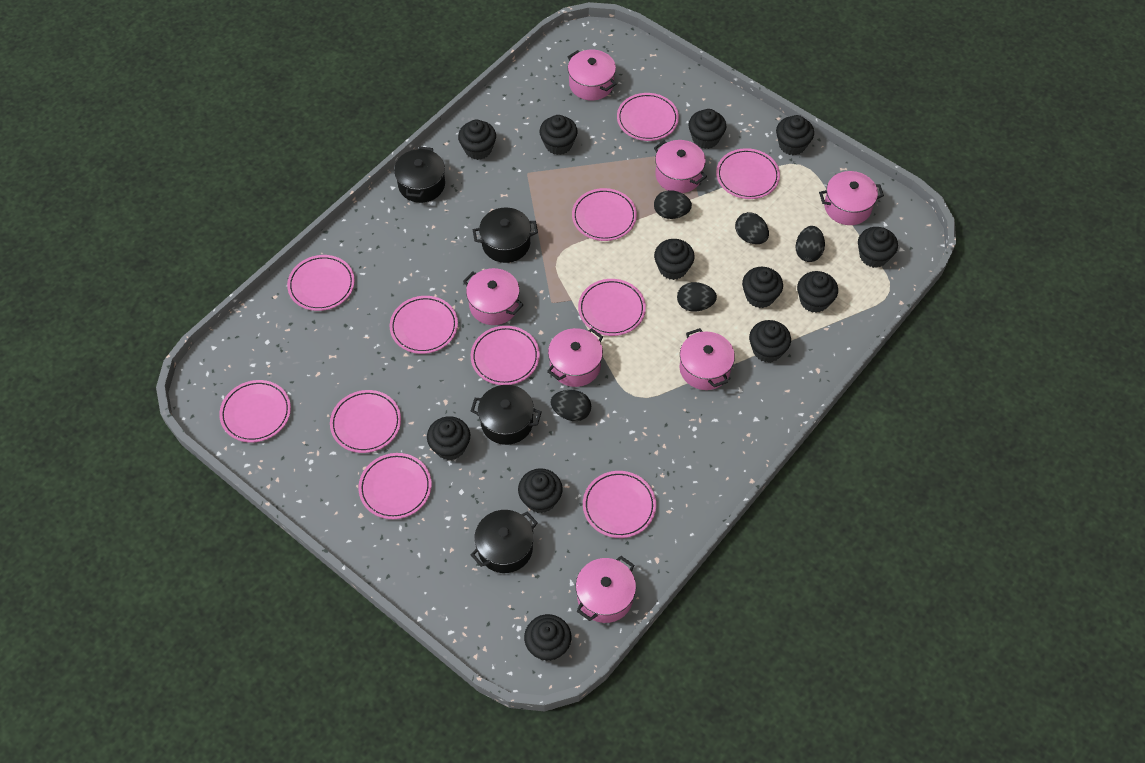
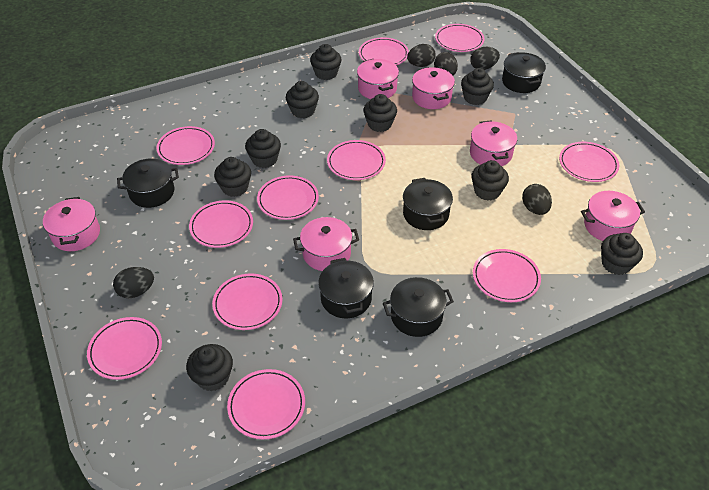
black cupcake: 12 -> 9
black pot: 4 -> 5
pink pot: 7 -> 6

